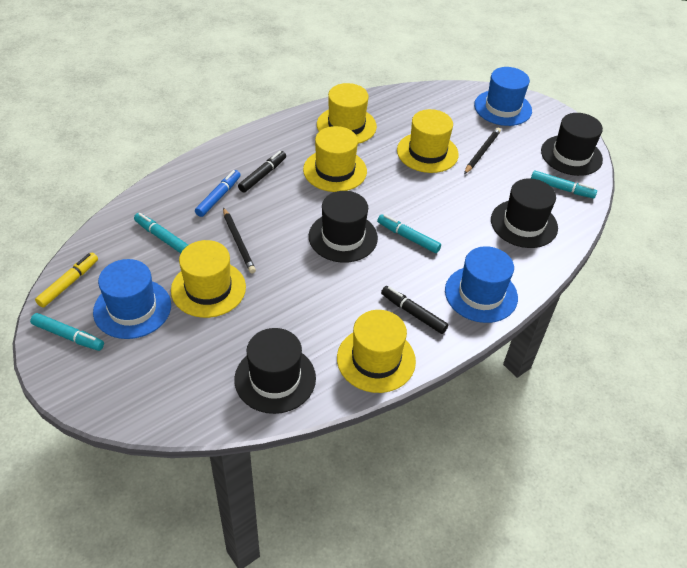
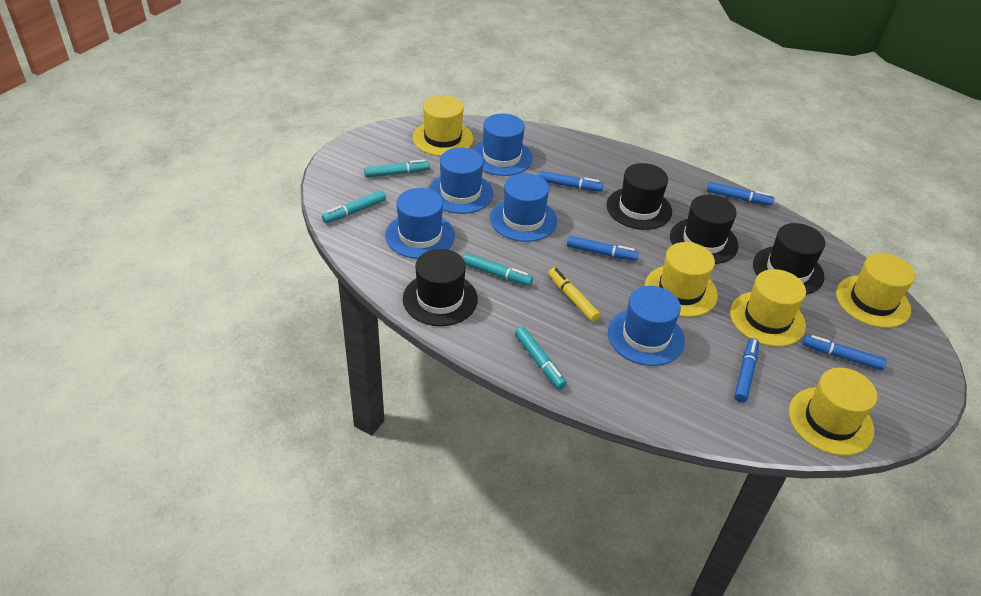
black marker: 2 -> 0
black pencil: 2 -> 0
blue hat: 3 -> 5
blue marker: 1 -> 5

